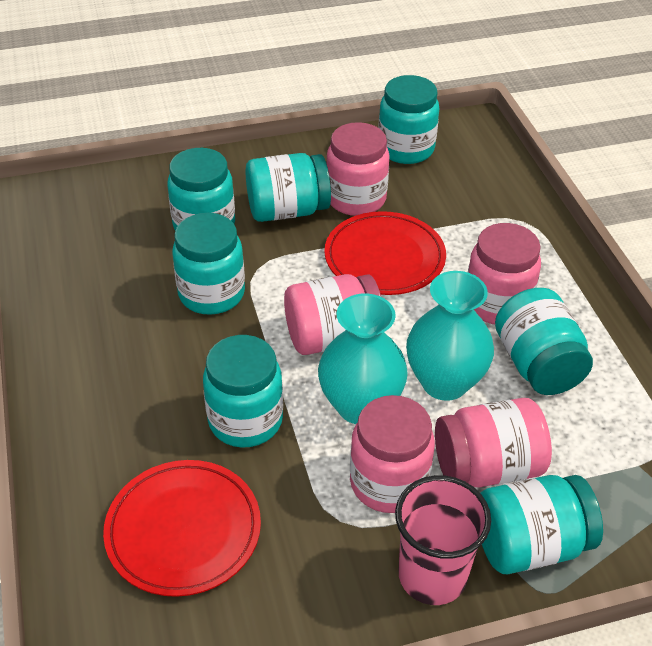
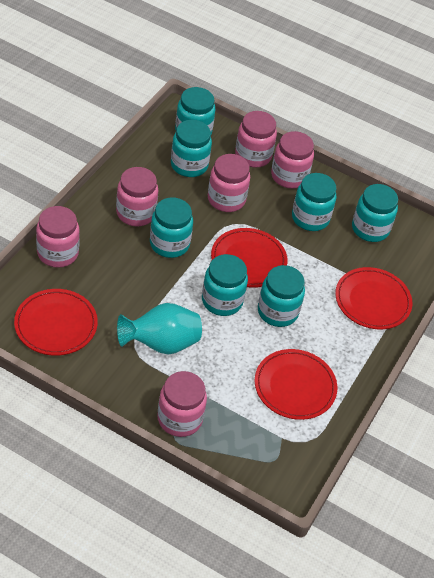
pink cup: 1 -> 0
pink jar: 5 -> 6
red plate: 2 -> 4
turquoise vase: 2 -> 1

